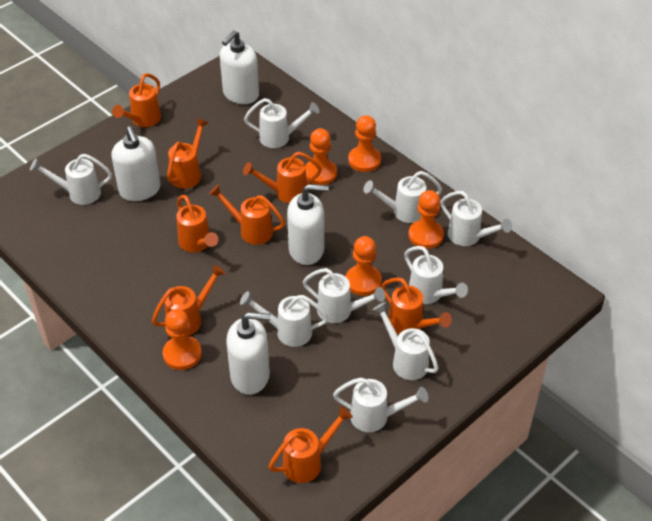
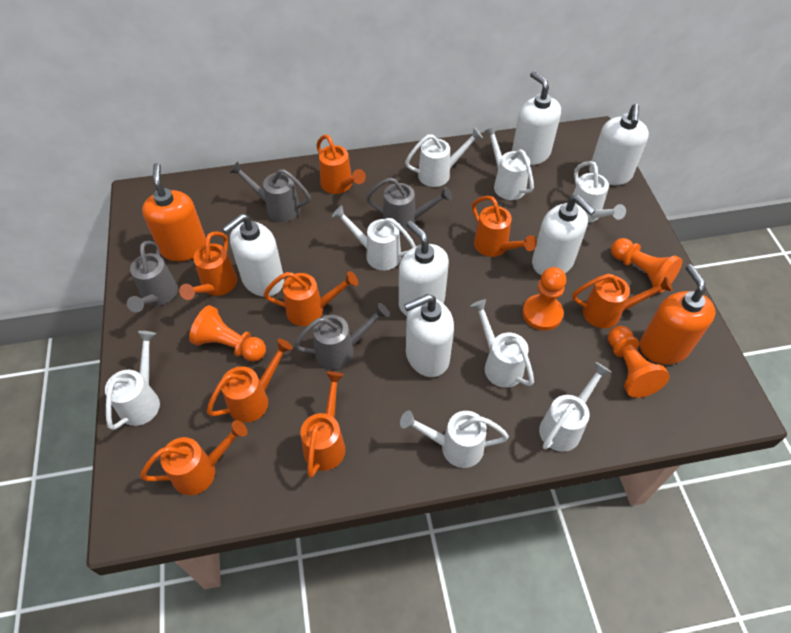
grey watering can: 0 -> 4
orange pawn: 5 -> 4
orange soap dispenser: 0 -> 2
white soap dispenser: 4 -> 6
white watering can: 9 -> 8

